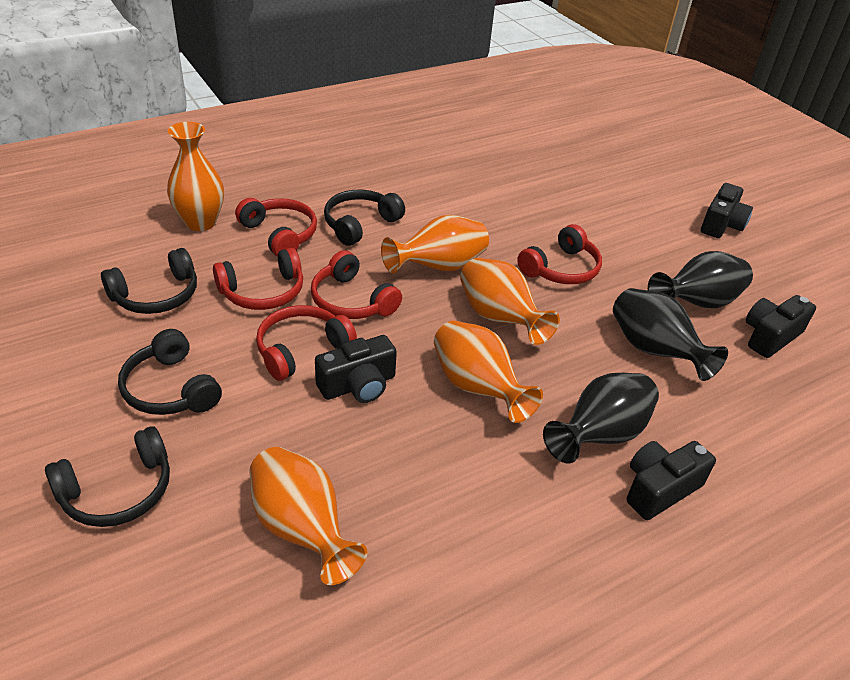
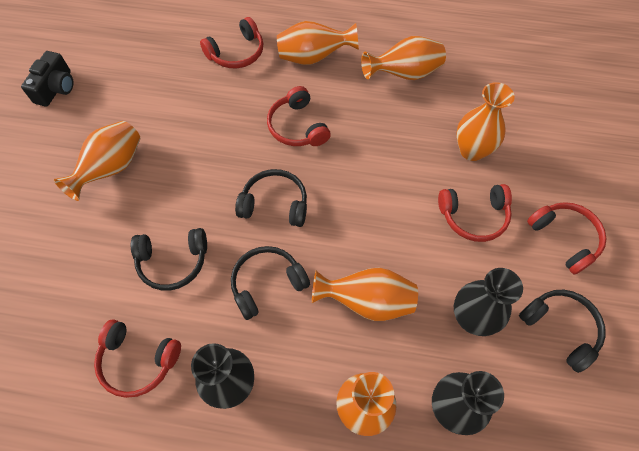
black camera: 4 -> 1
orange vase: 5 -> 6

